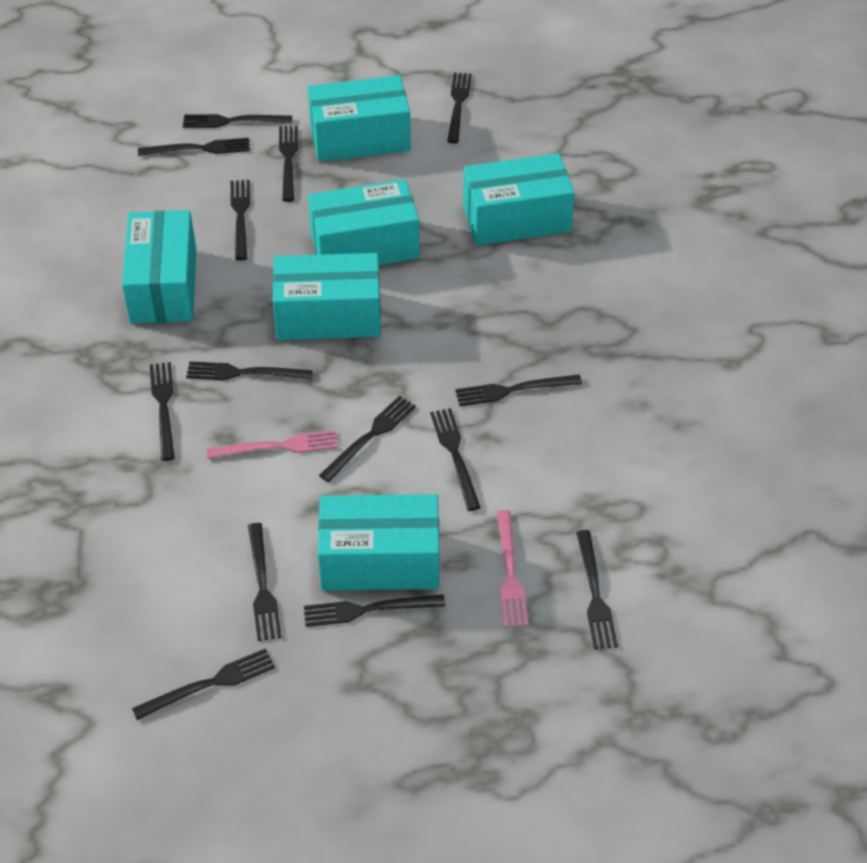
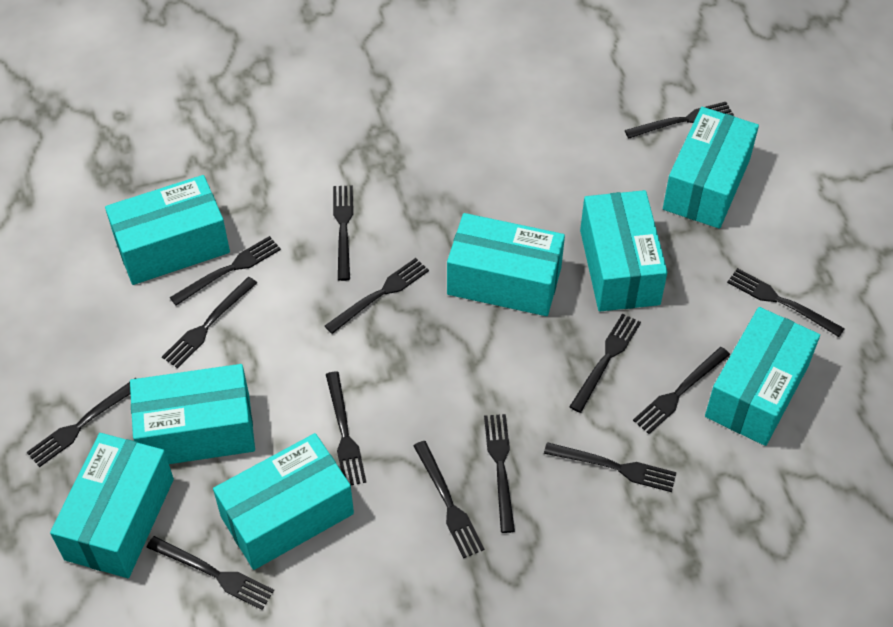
pink fork: 2 -> 0
turquoise box: 6 -> 8

